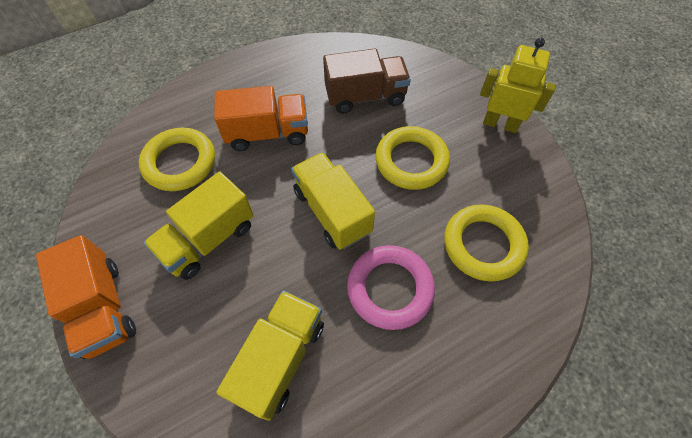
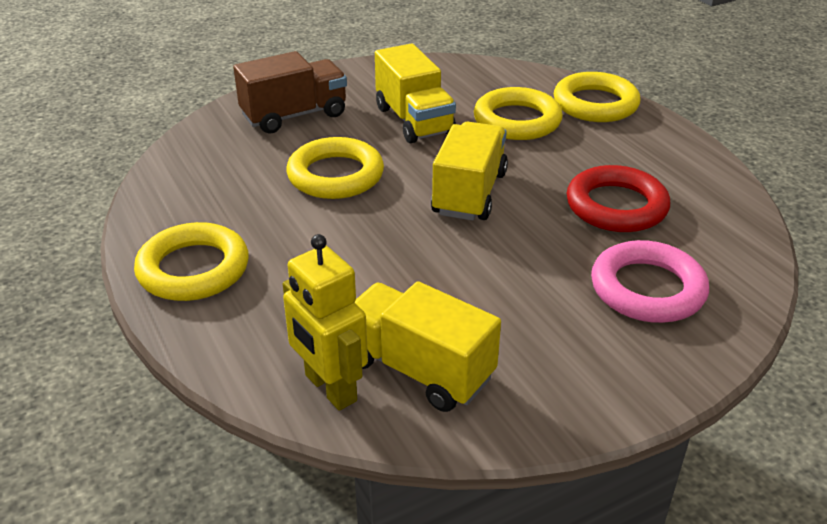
orange truck: 2 -> 0
red ring: 0 -> 1
yellow ring: 3 -> 4

